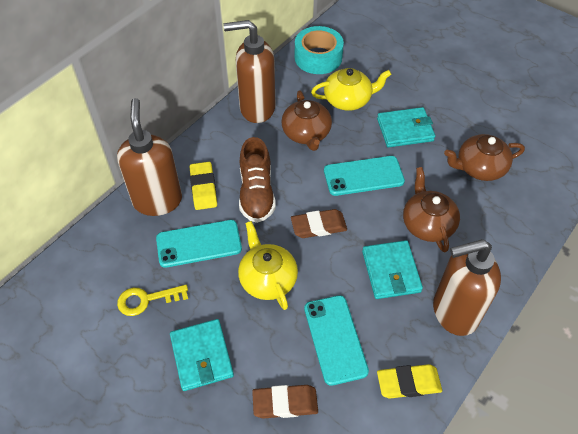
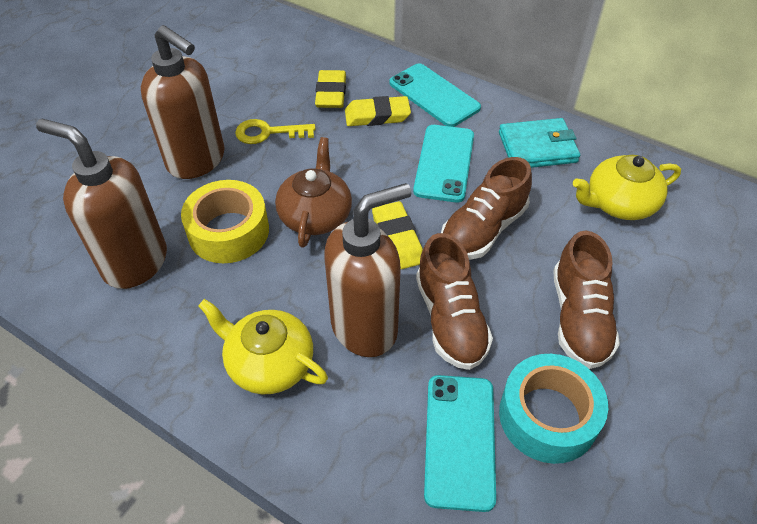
brown eraser: 2 -> 0
brown shoe: 1 -> 3
brown teapot: 3 -> 1
turquoise wallet: 3 -> 1
yellow eraser: 2 -> 3
yellow tape: 0 -> 1

